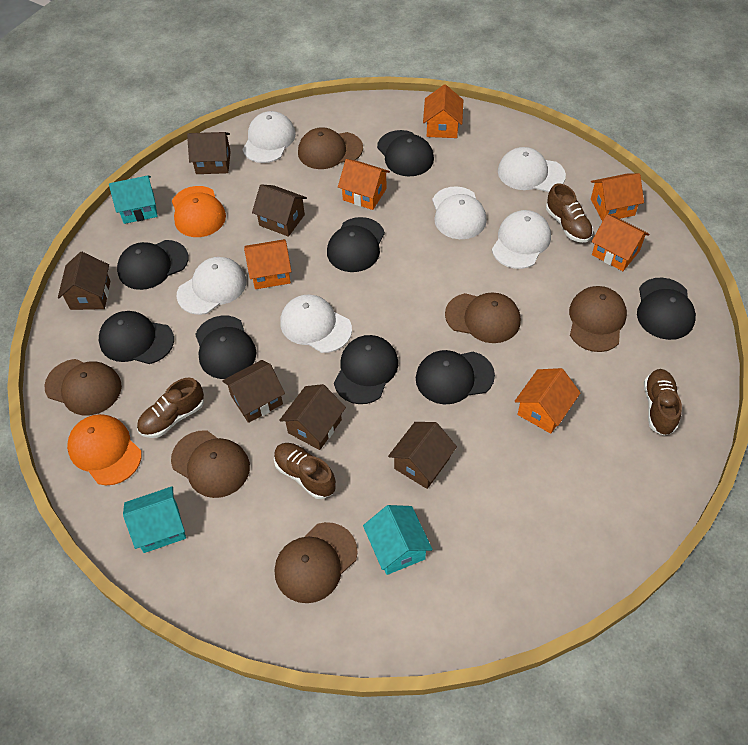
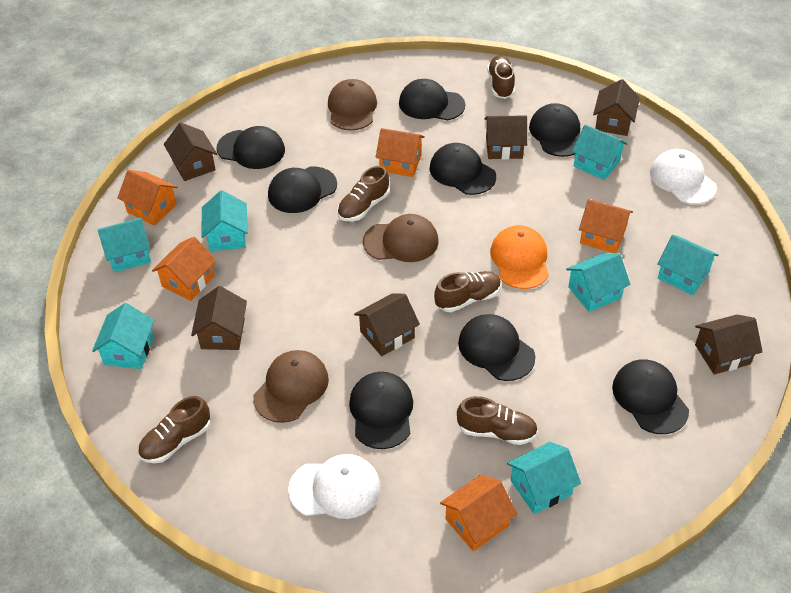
brown cap: 6 -> 3
brown shoe: 4 -> 5
orange cap: 2 -> 1
orange house: 6 -> 5
turquoise house: 3 -> 7
white cap: 6 -> 2

